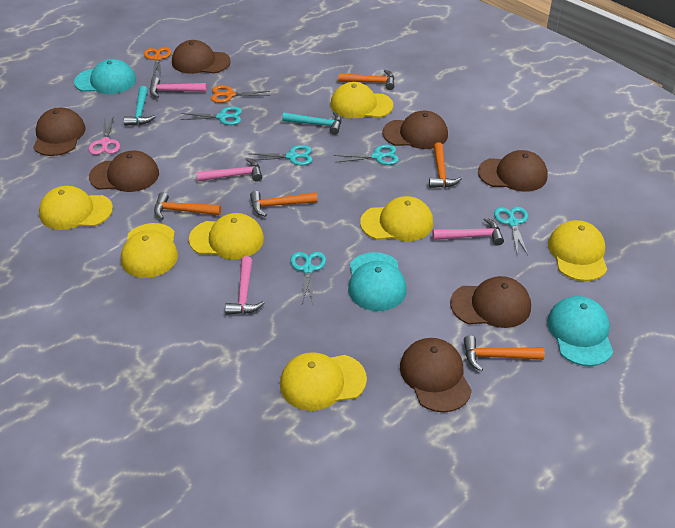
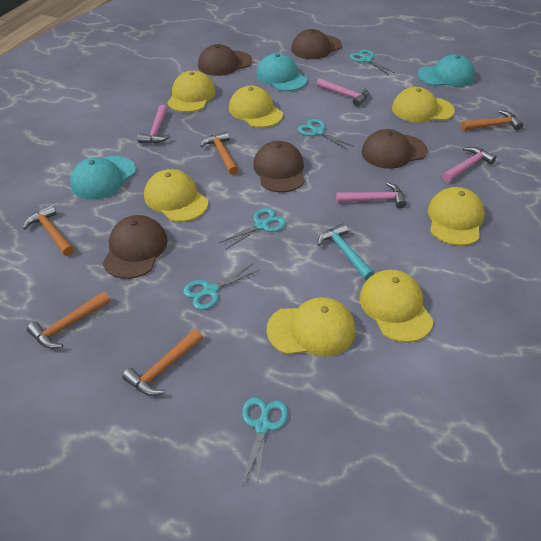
brown cap: 7 -> 5
orange scissors: 2 -> 0
pink scissors: 1 -> 0
turquoise hammer: 2 -> 1

